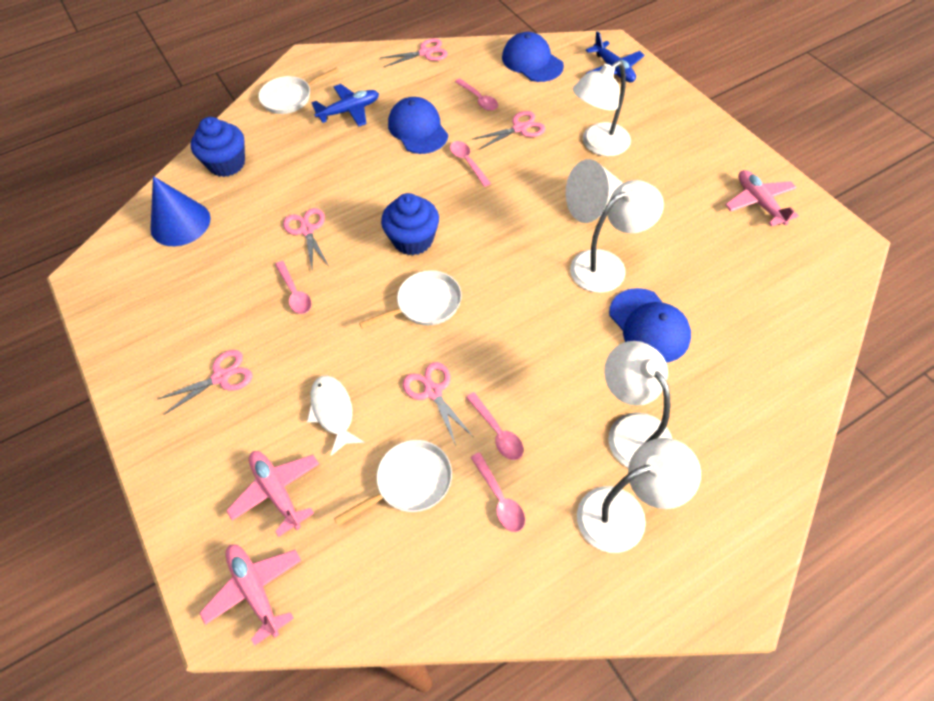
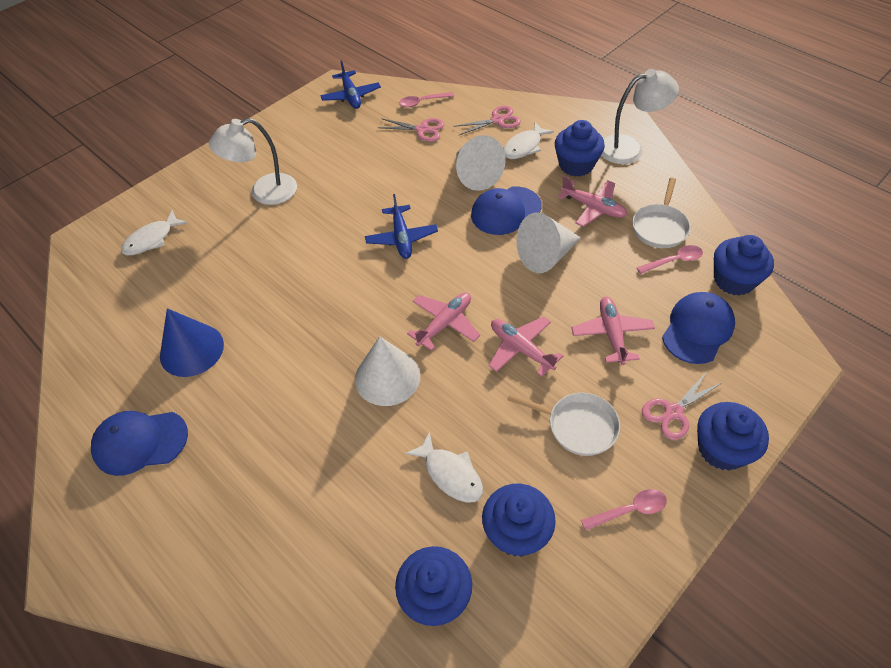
blue cupcake: 2 -> 5
pink plane: 3 -> 4
pink scissors: 5 -> 3
pink spoon: 5 -> 3
white cone: 1 -> 3
white fish: 1 -> 3
white lamp: 4 -> 2
white pan: 3 -> 2

